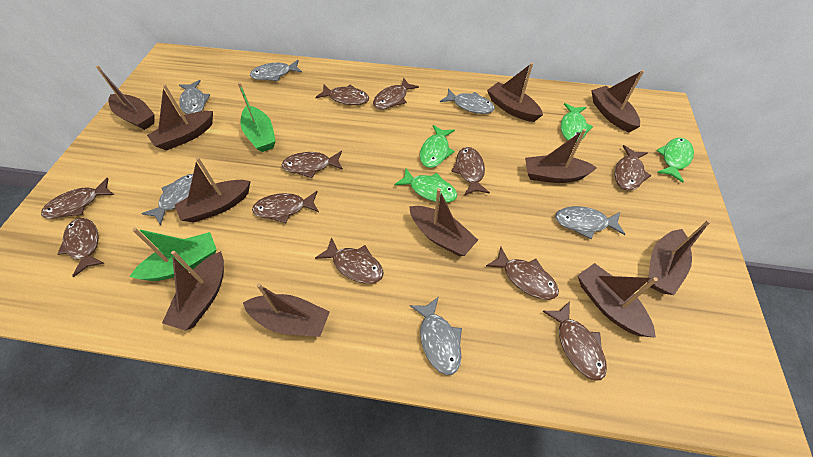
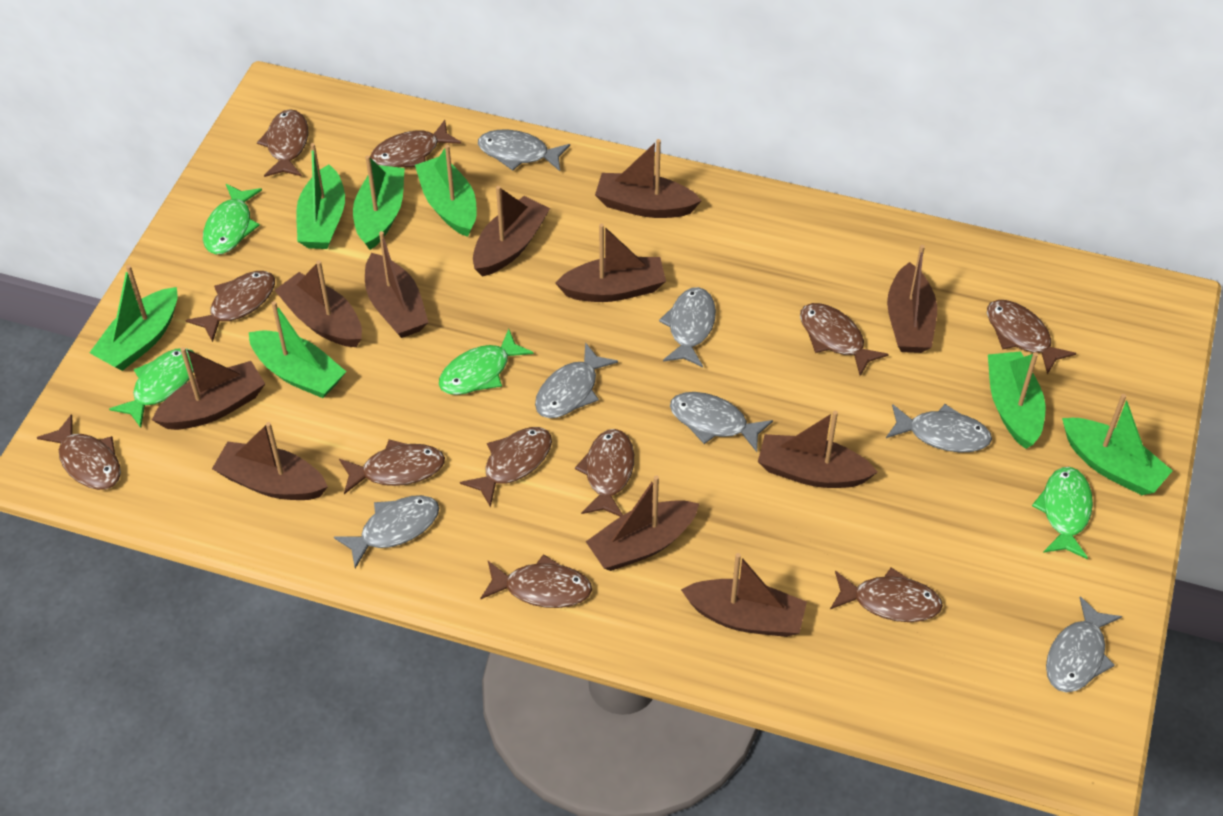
green boat: 2 -> 7
grey fish: 6 -> 7

